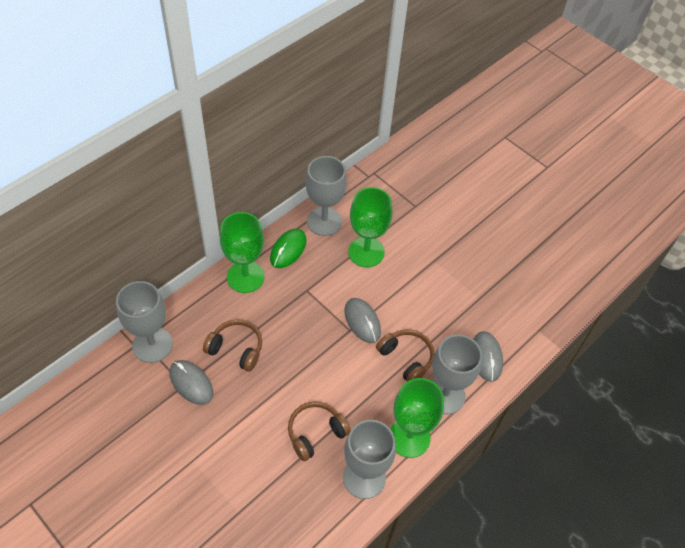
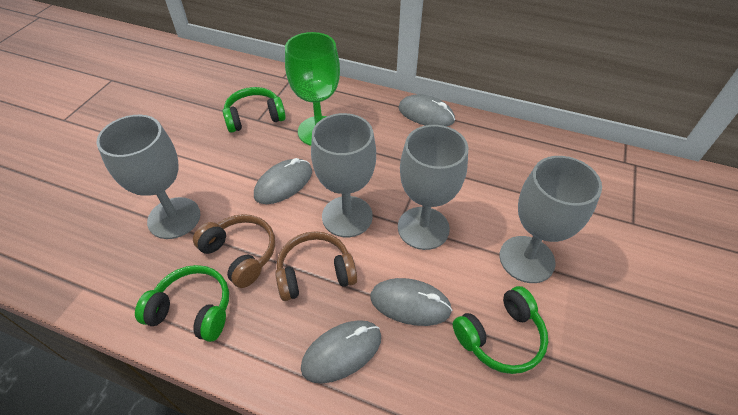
brown headphones: 3 -> 2
green goblet: 3 -> 1
green headphones: 0 -> 3
green mouse: 1 -> 0
grey mouse: 3 -> 4

